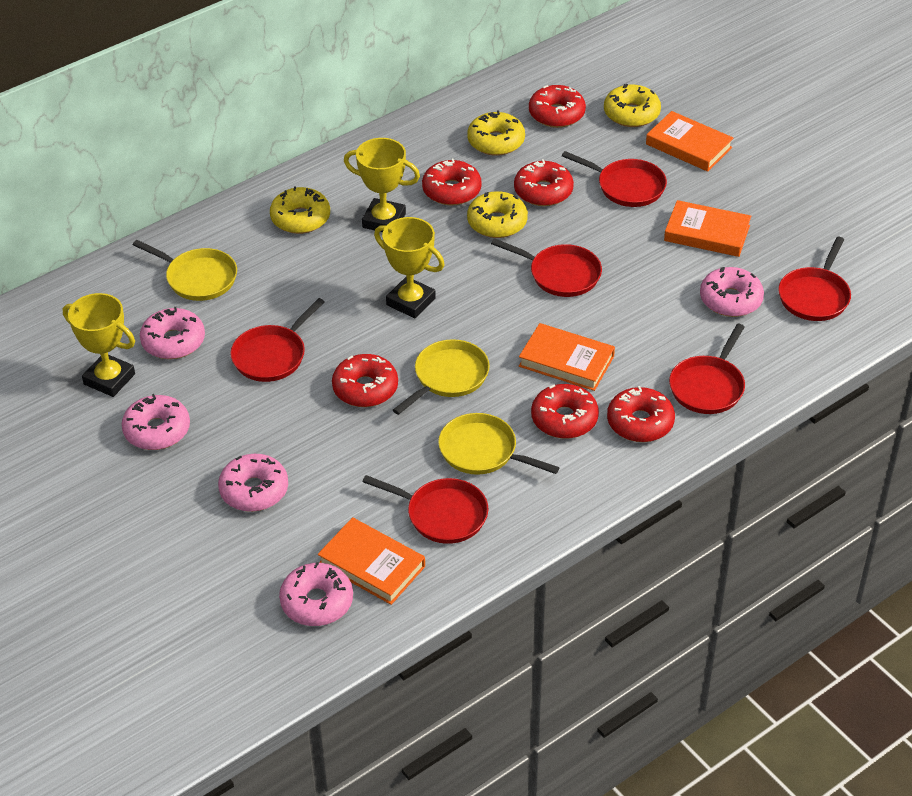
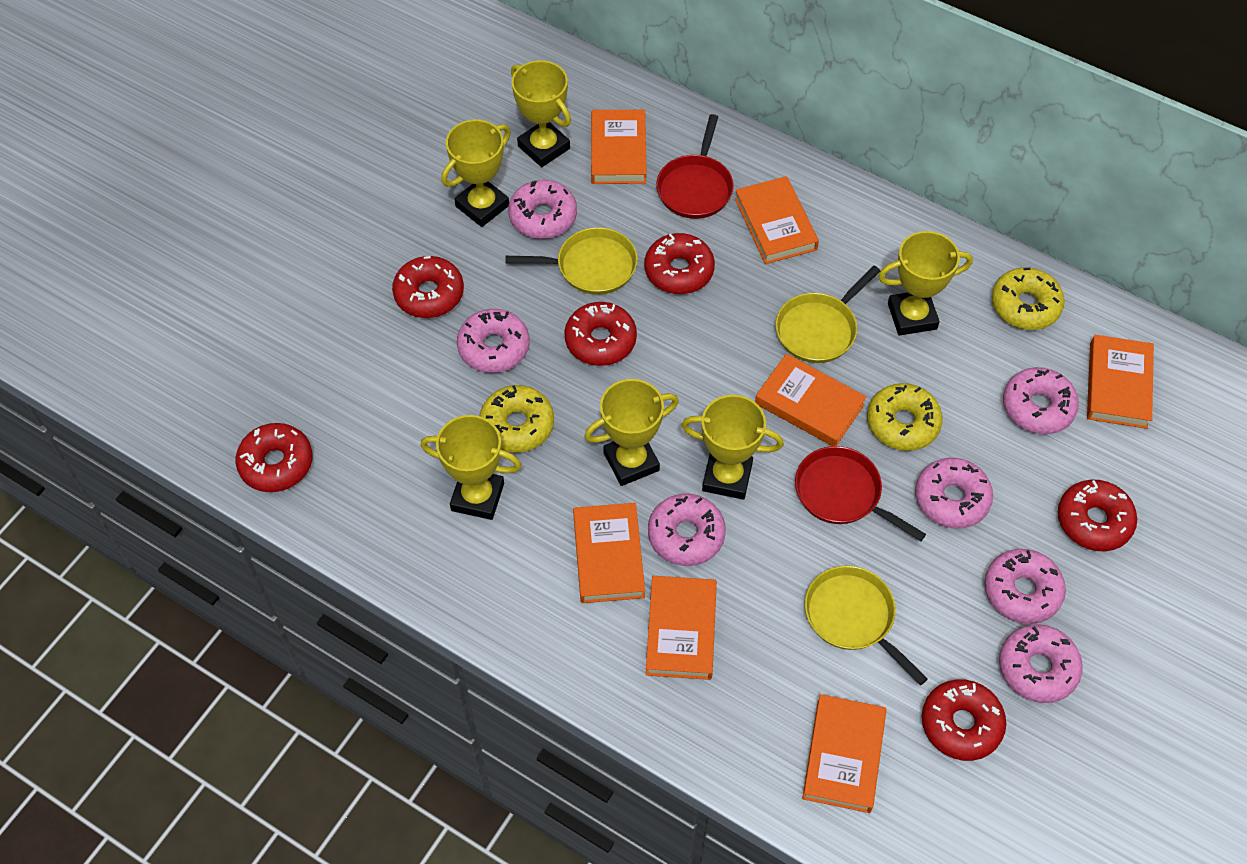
orange book: 4 -> 7
pink donut: 5 -> 7
red pan: 6 -> 2
yellow donut: 4 -> 3
yellow trophy: 3 -> 6

